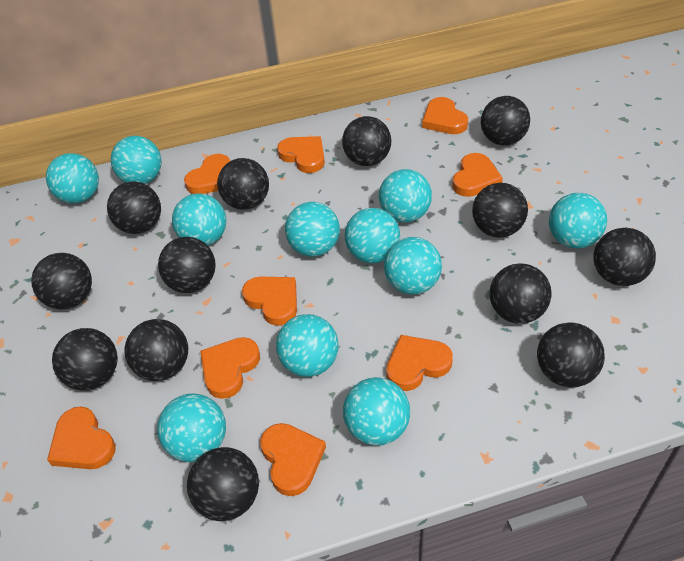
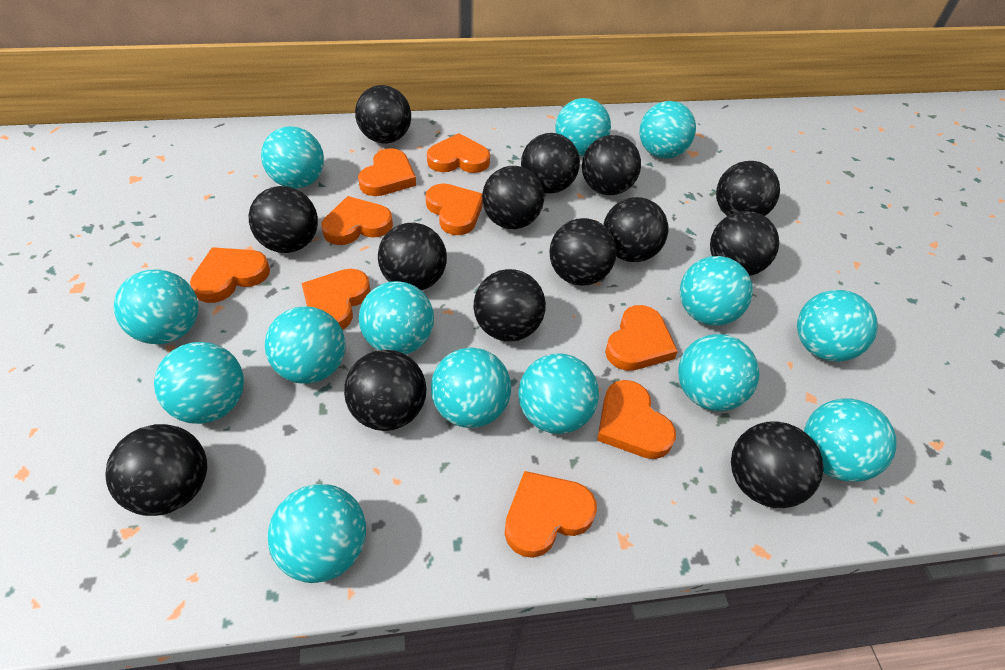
black ball: 13 -> 14
turquoise ball: 11 -> 14

